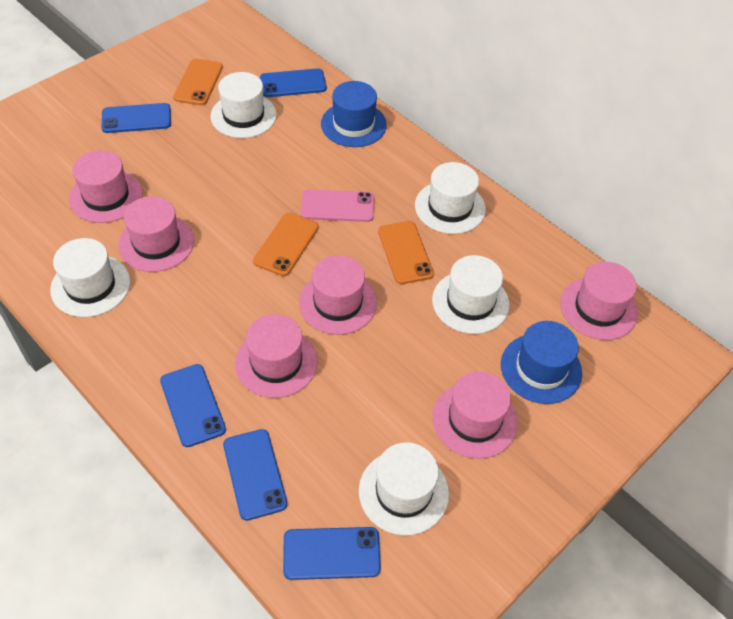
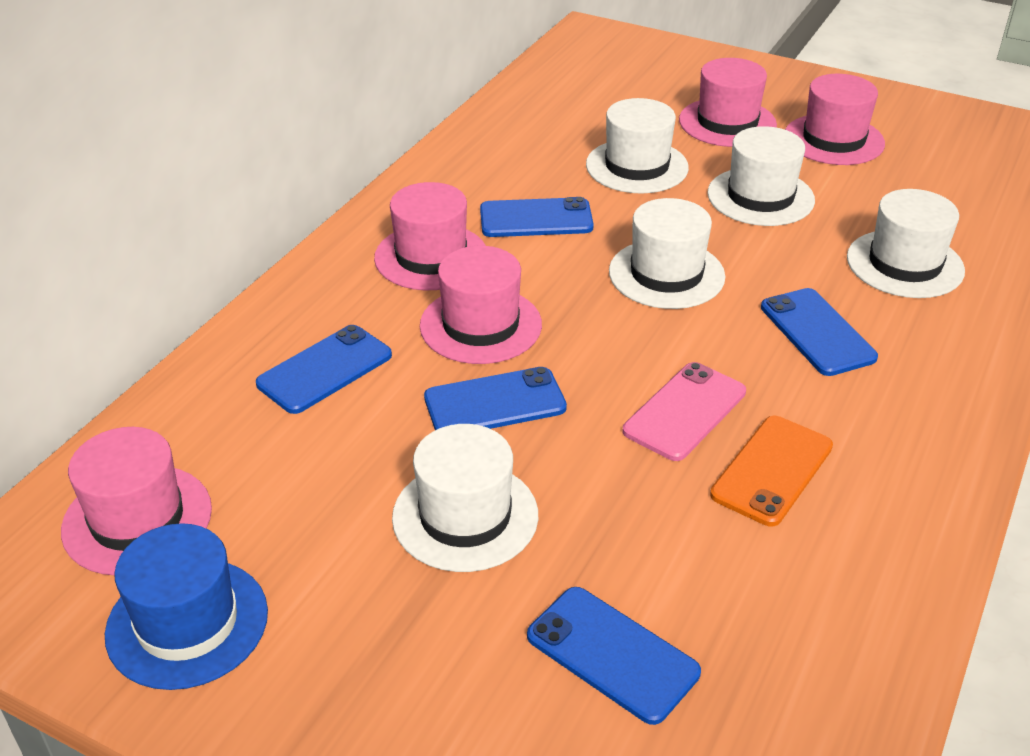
blue hat: 2 -> 1
orange phone: 3 -> 1
pink hat: 6 -> 5

